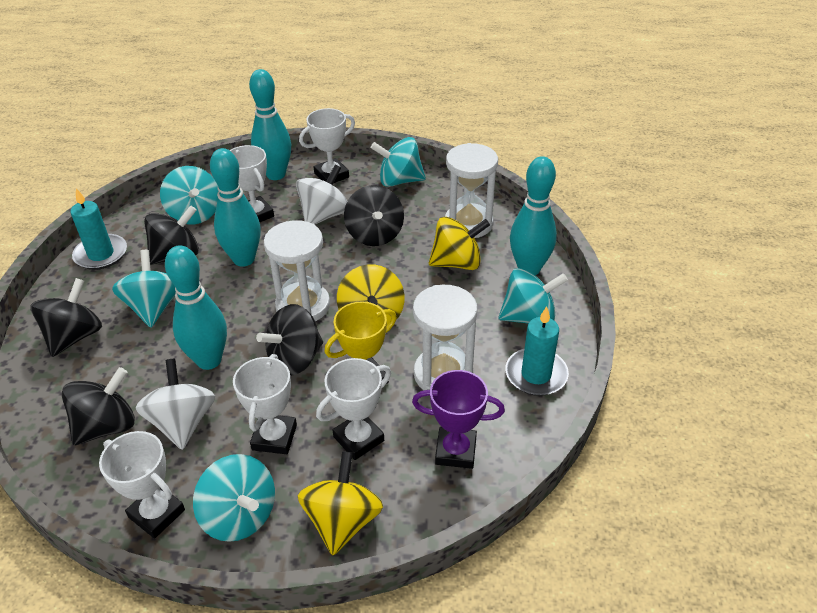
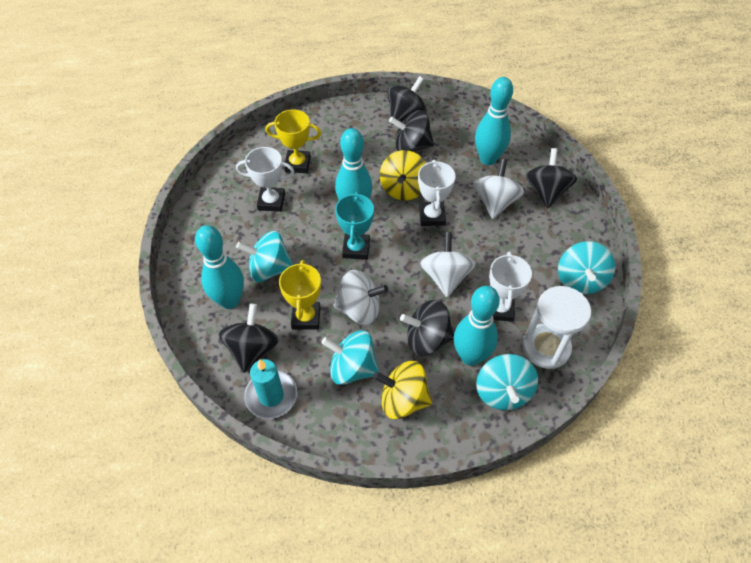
purple trophy: 1 -> 0
turquoise candle: 2 -> 1
turquoise spinning top: 5 -> 4
turquoise trophy: 0 -> 1
white hourglass: 3 -> 1
white spinning top: 2 -> 3
white trophy: 5 -> 3
yellow spinning top: 3 -> 2
yellow trophy: 1 -> 2

